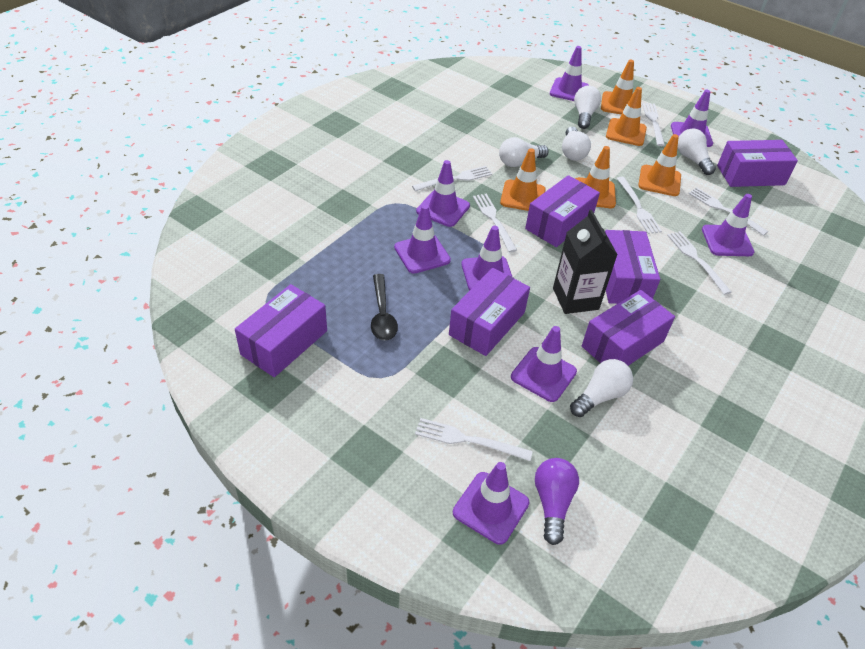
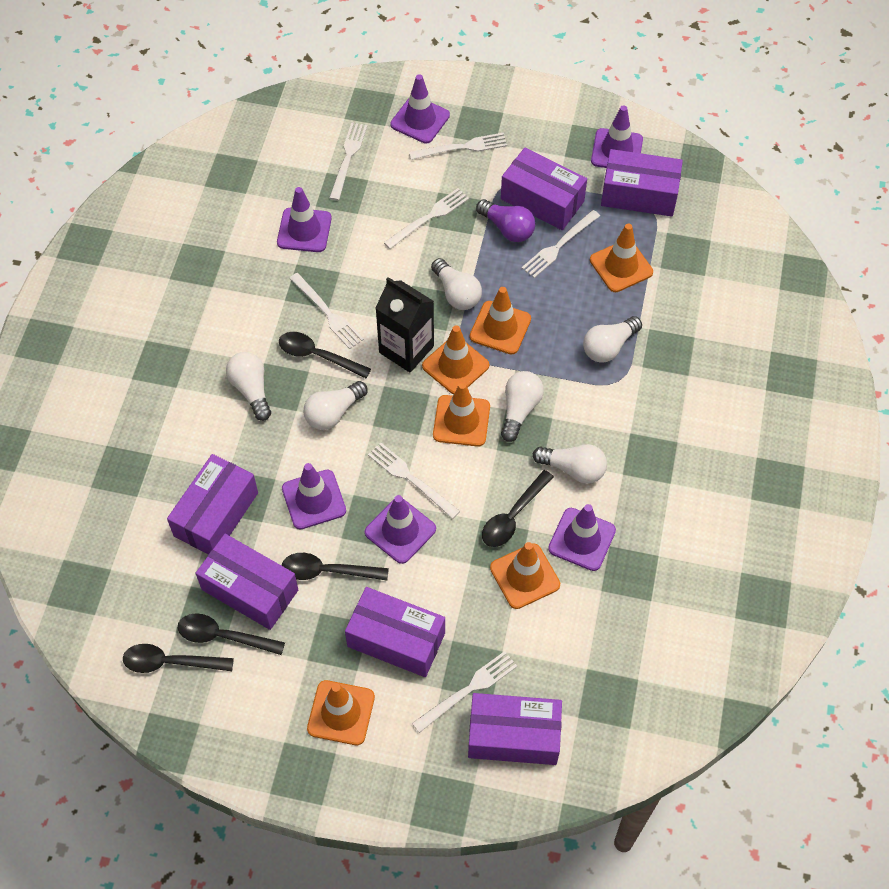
black spoon: 1 -> 5
orange traffic cone: 5 -> 6
purple traffic cone: 8 -> 6
white light bulb: 5 -> 6

